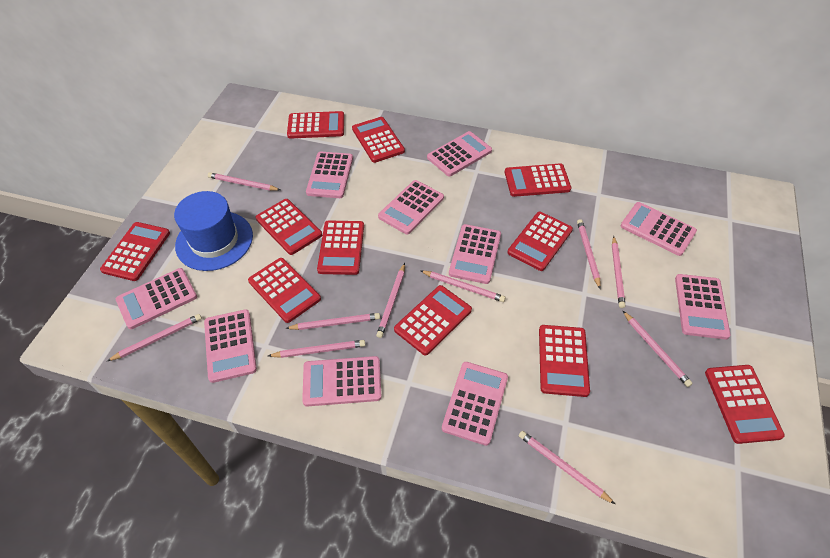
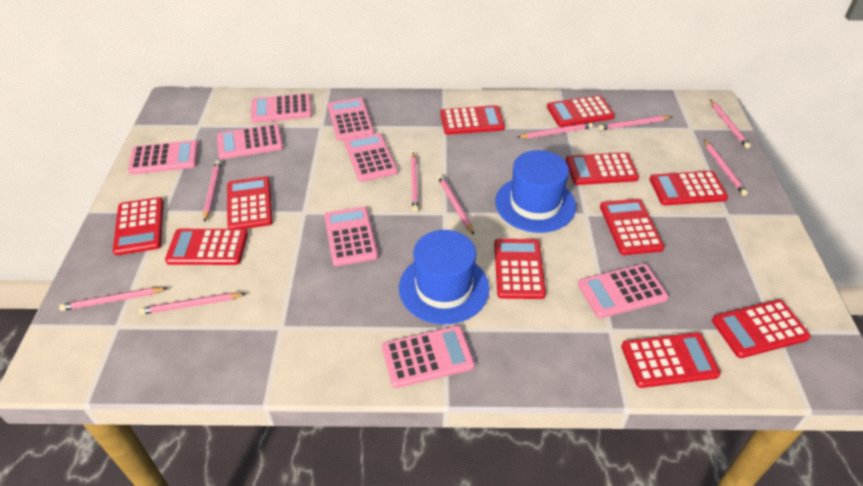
blue hat: 1 -> 2
pink calculator: 10 -> 8
pink pencil: 10 -> 9

